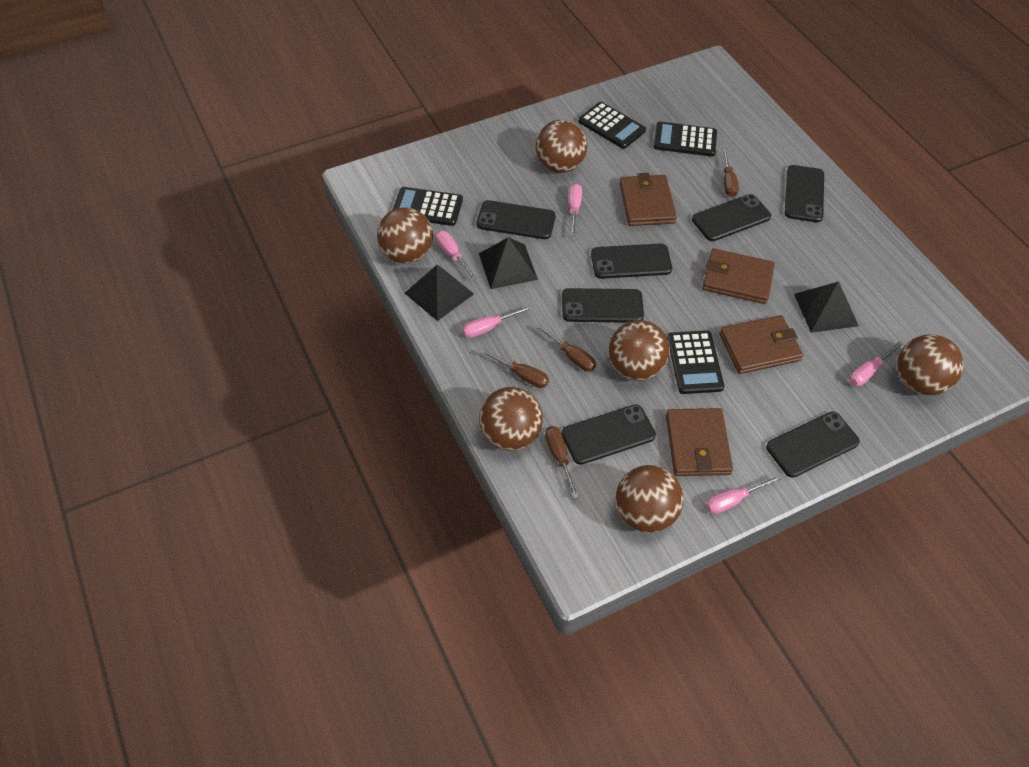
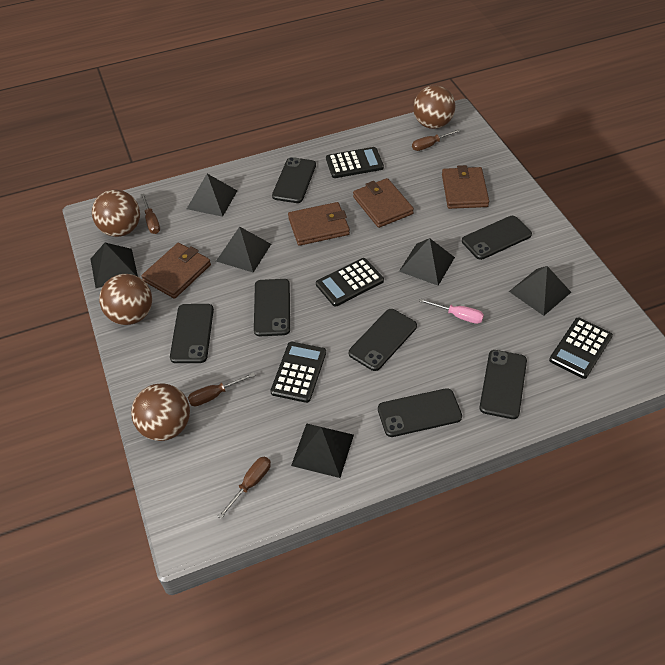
black pyramid: 3 -> 6
brown ball: 6 -> 4
pink screwdriver: 5 -> 1

